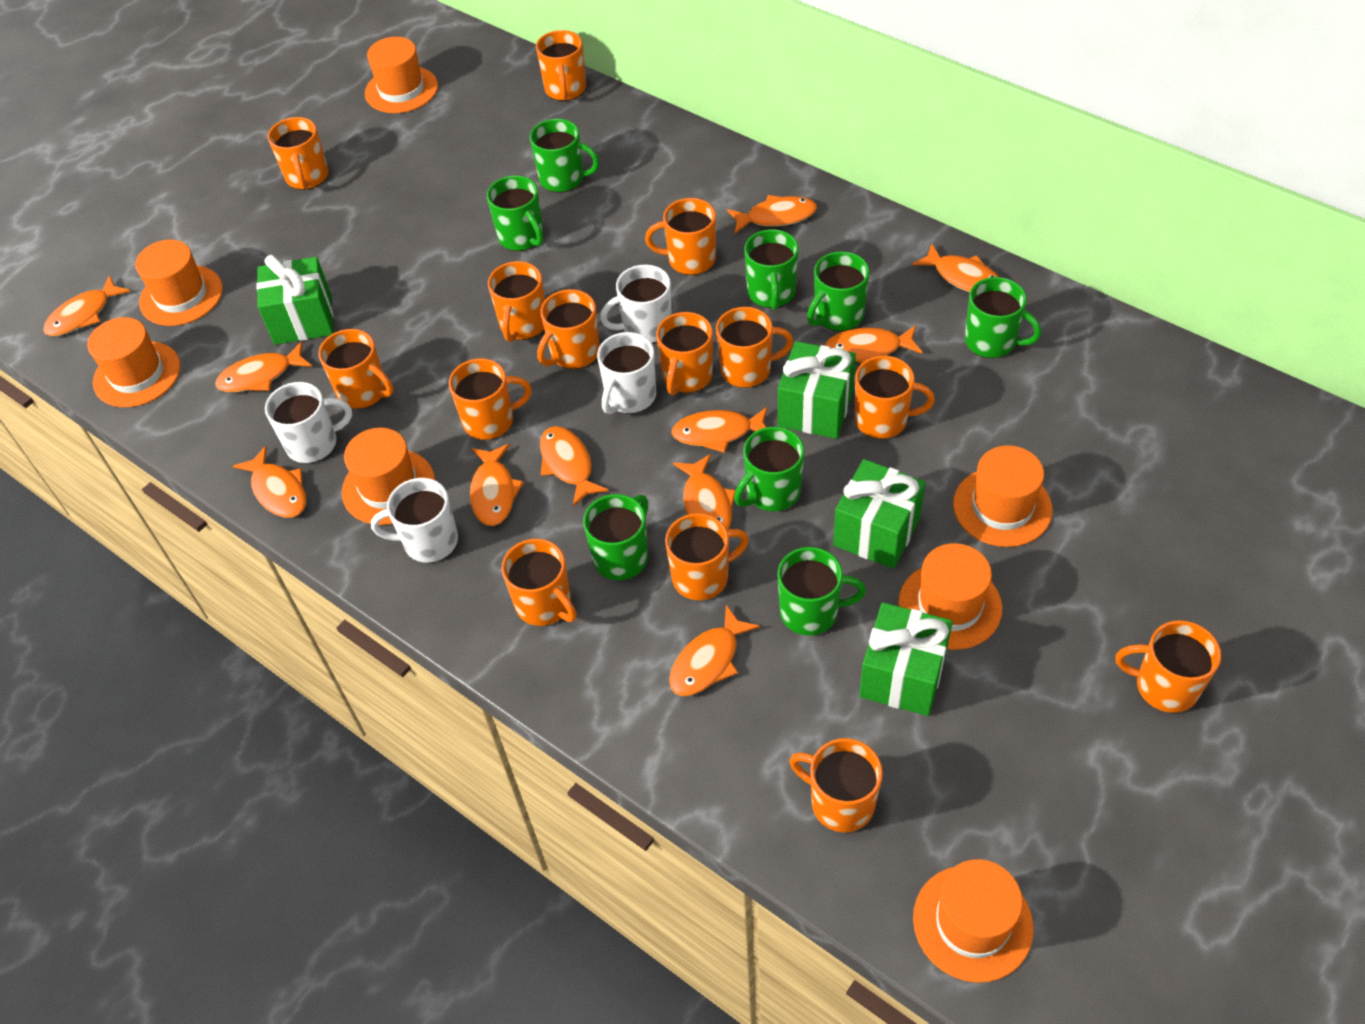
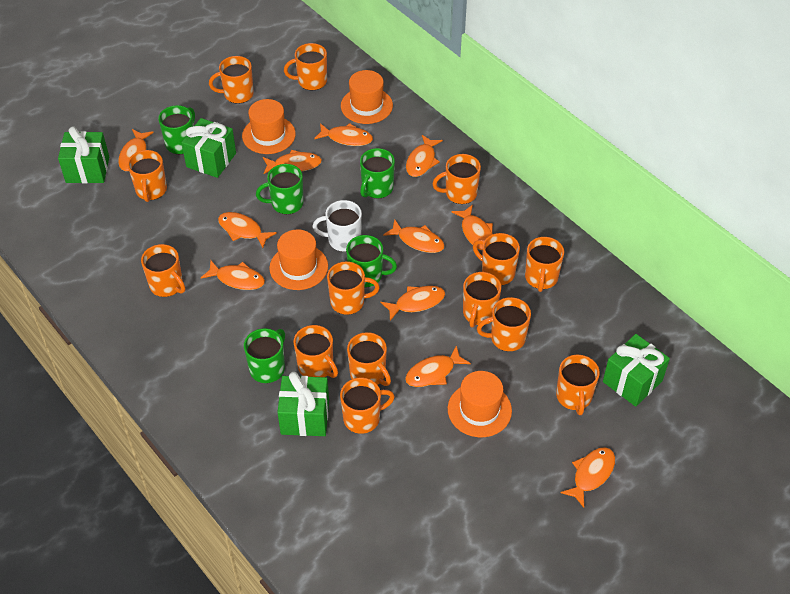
green mug: 8 -> 5
orange hat: 7 -> 4
white mug: 4 -> 1

